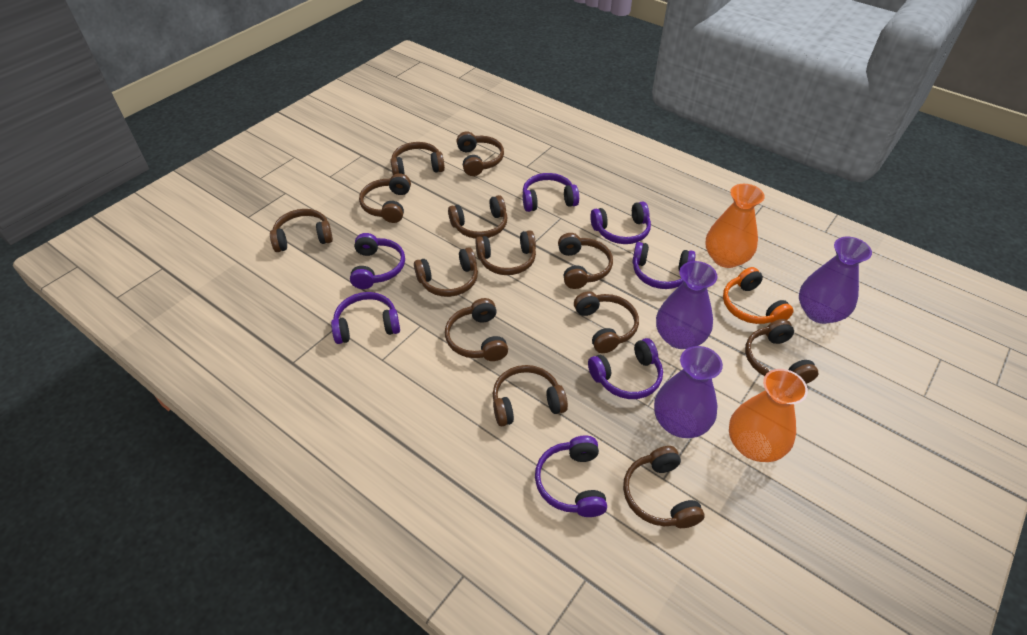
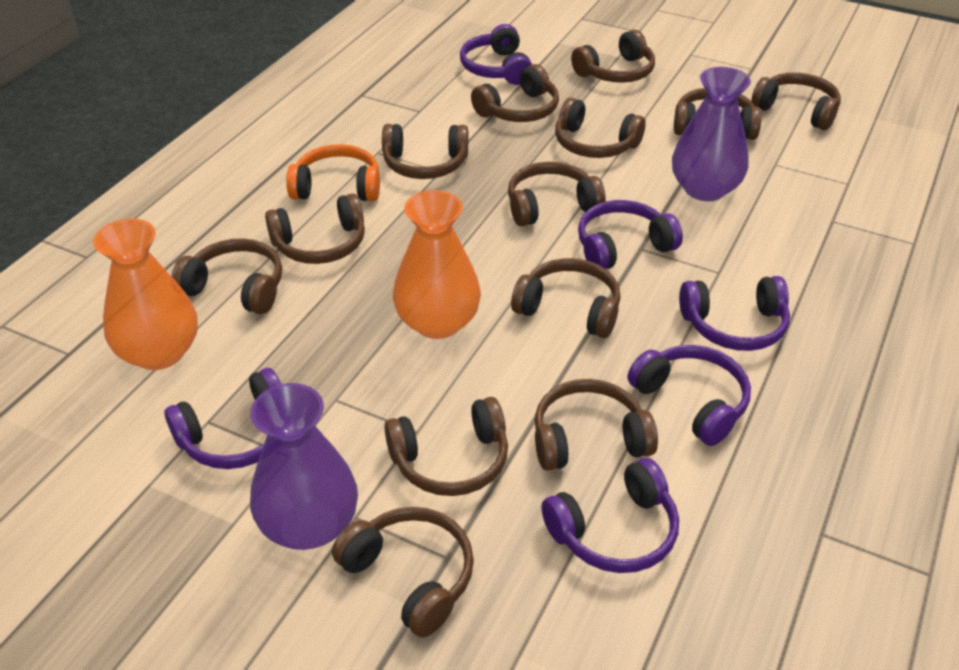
purple headphones: 7 -> 6
purple vase: 3 -> 2

